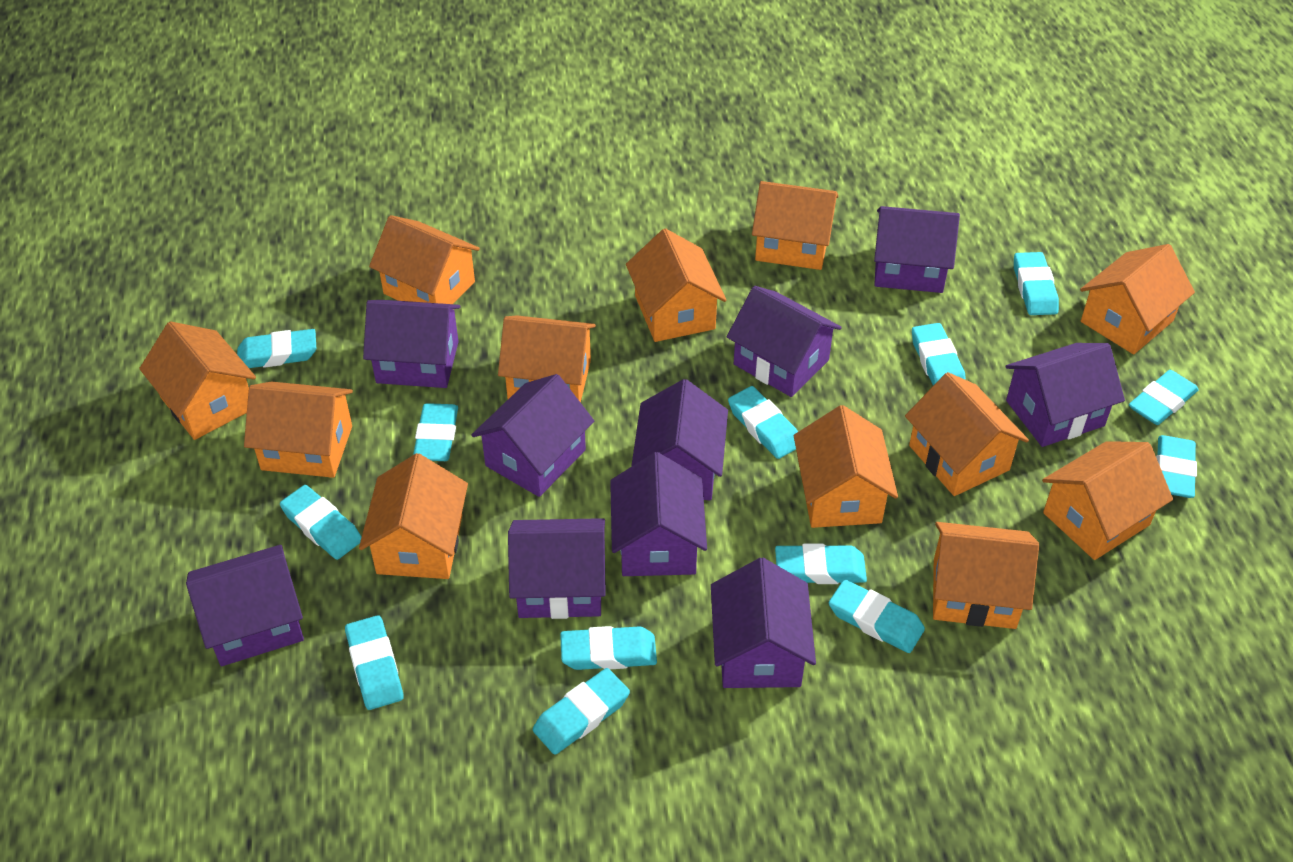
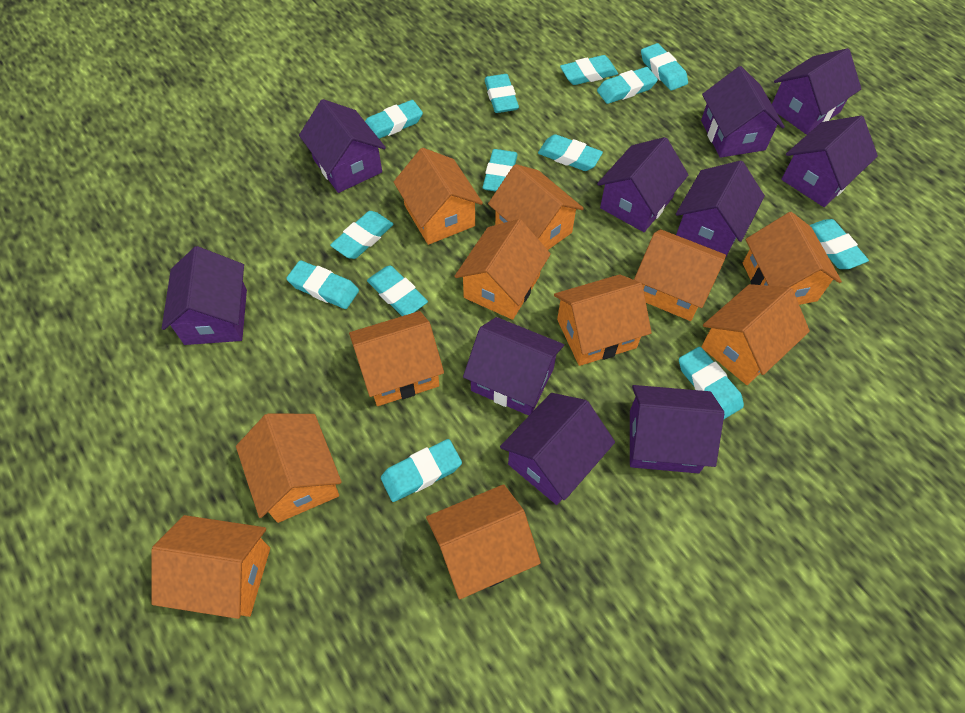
orange house: 12 -> 11

